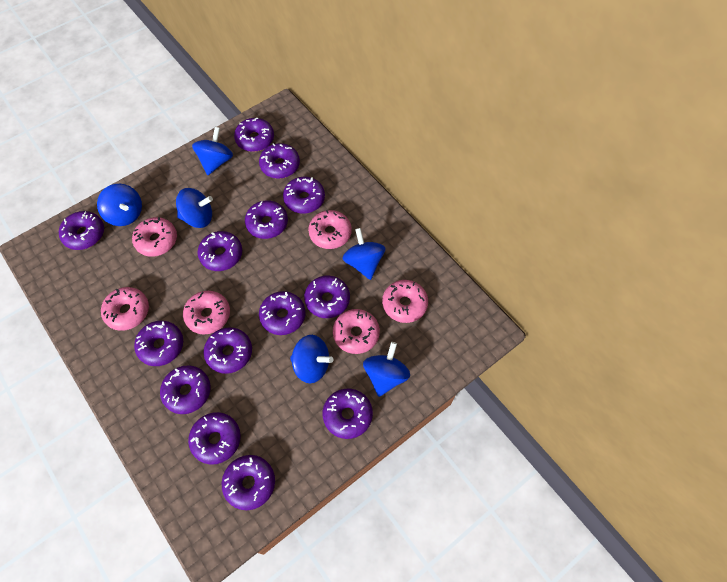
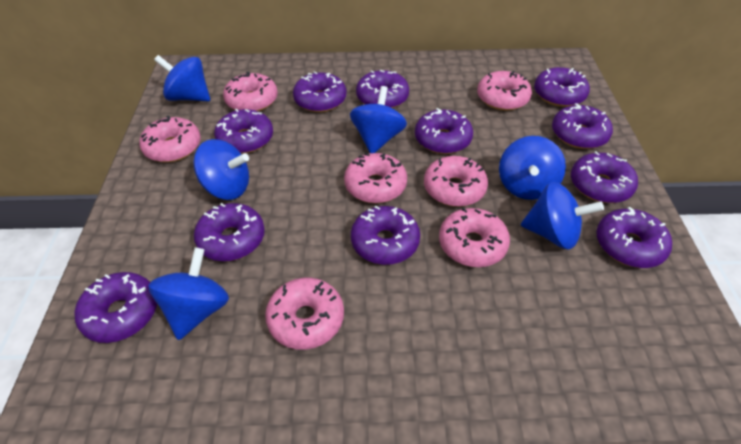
pink donut: 6 -> 7
purple donut: 14 -> 11

